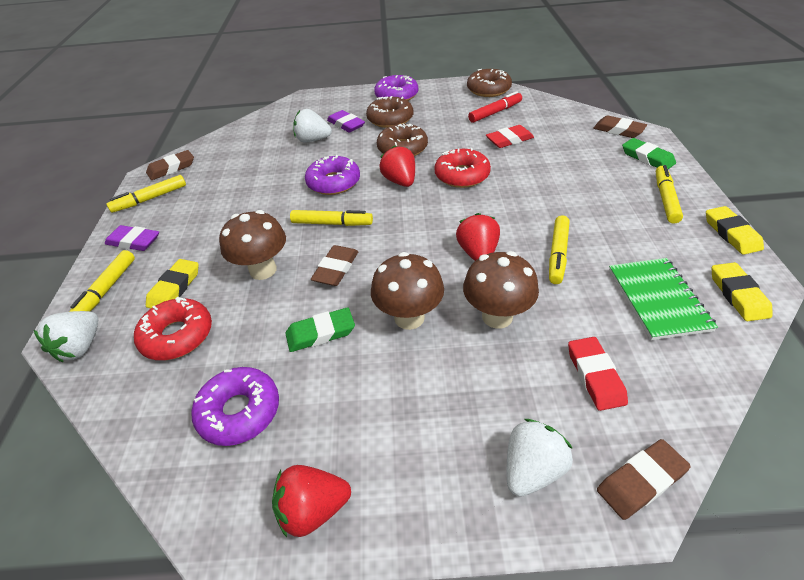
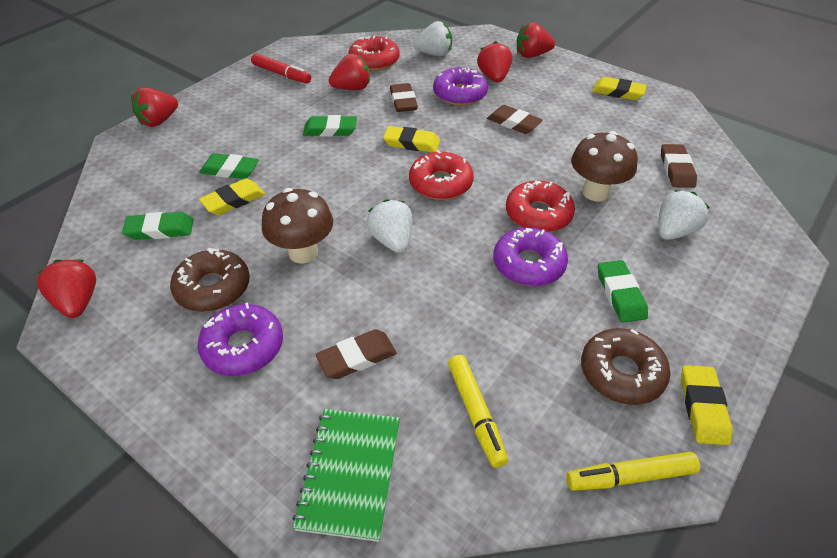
brown donut: 3 -> 2
brown mushroom: 3 -> 2
green eraser: 2 -> 4
purple eraser: 2 -> 0
red donut: 2 -> 3
red eraser: 2 -> 0
red strawberry: 3 -> 5
yellow eraser: 3 -> 4
yellow marker: 5 -> 2

